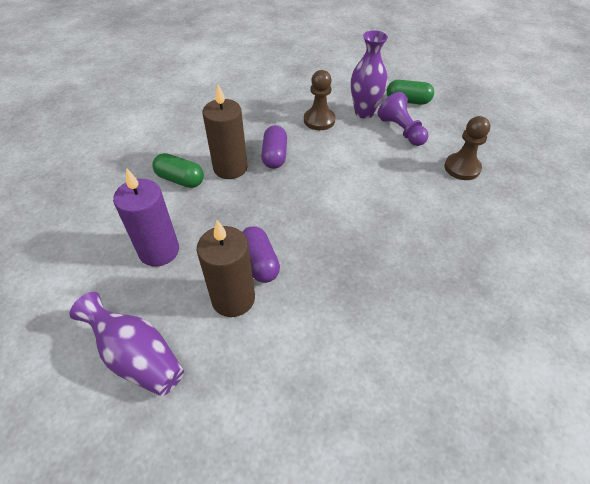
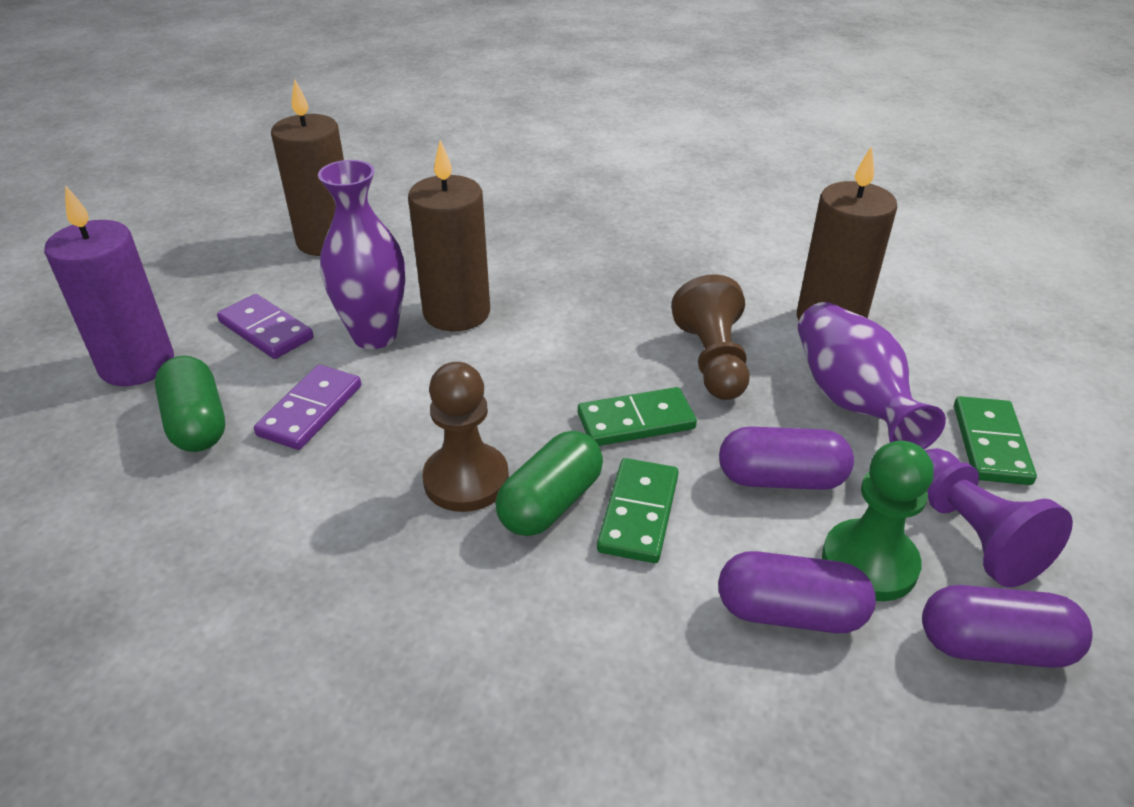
brown candle: 2 -> 3
green domino: 0 -> 3
green pawn: 0 -> 1
purple capsule: 2 -> 3
purple domino: 0 -> 2

